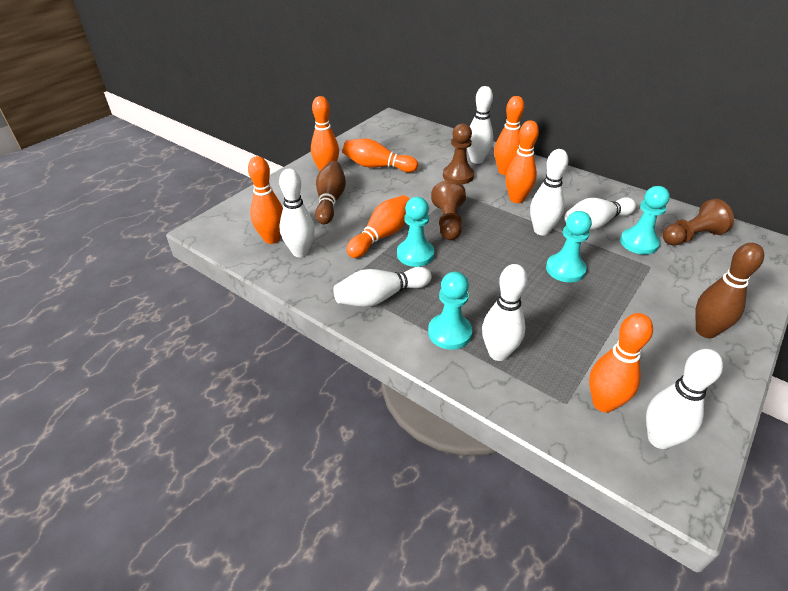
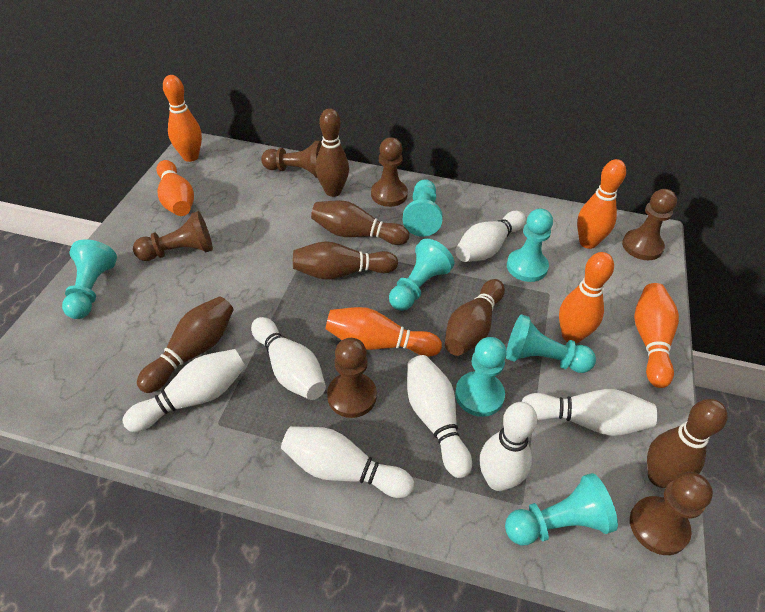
brown bowling pin: 2 -> 6
brown pawn: 3 -> 6
orange bowling pin: 7 -> 6
turquoise pawn: 4 -> 7

